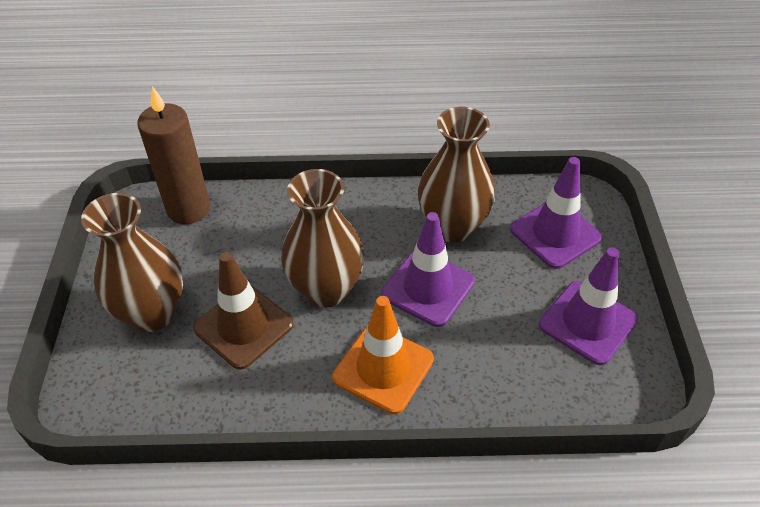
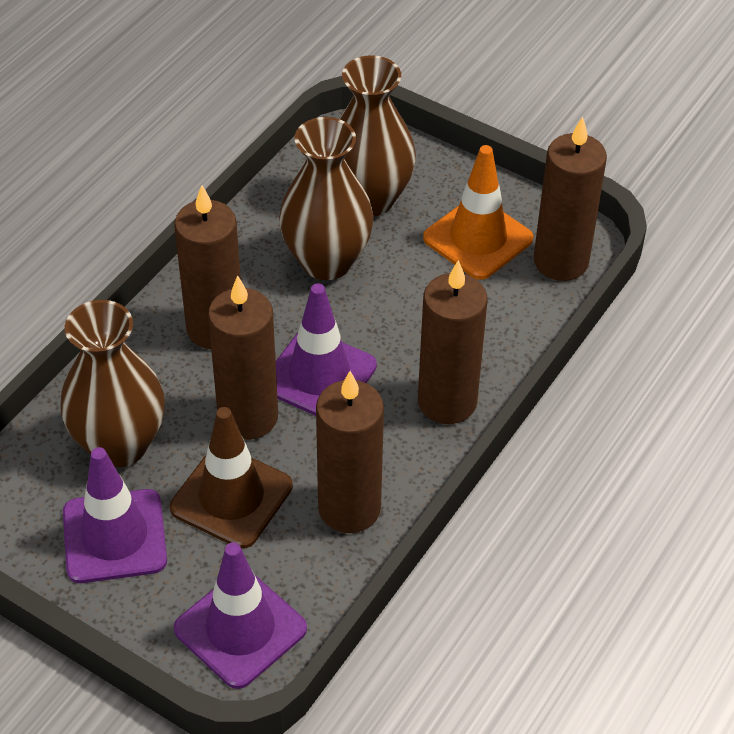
brown candle: 1 -> 5

